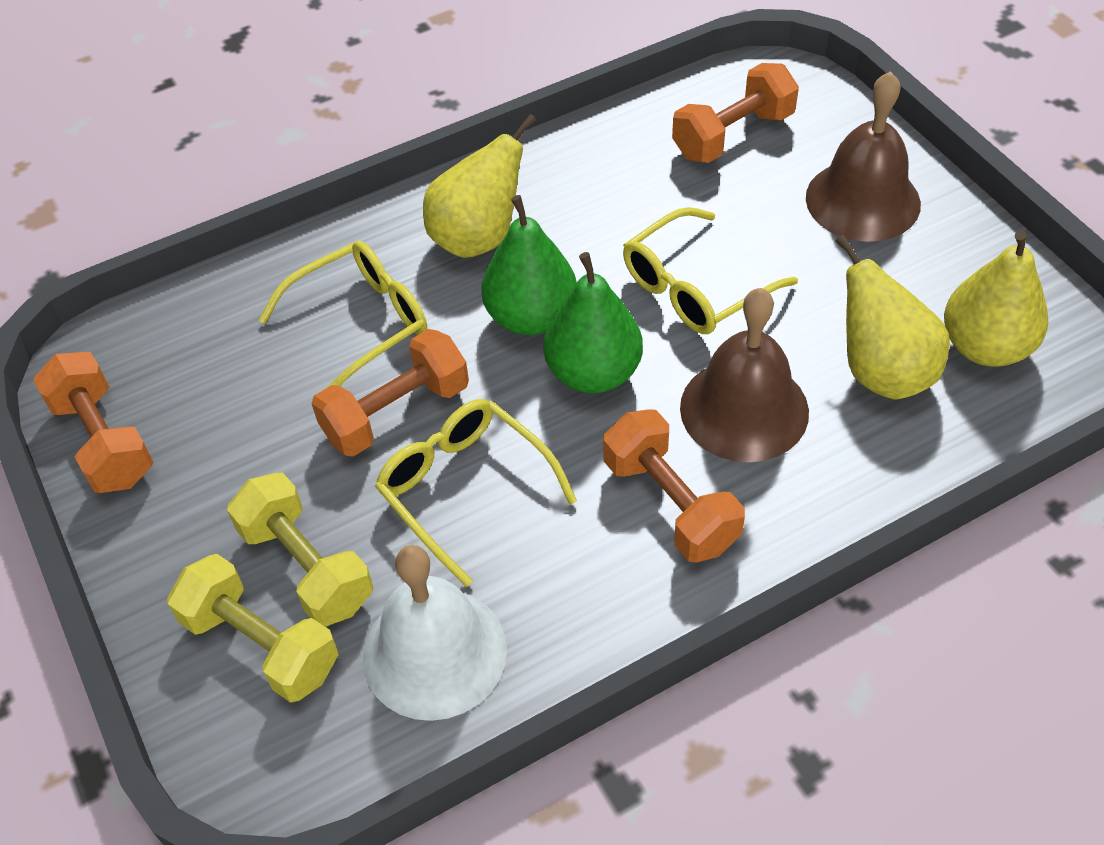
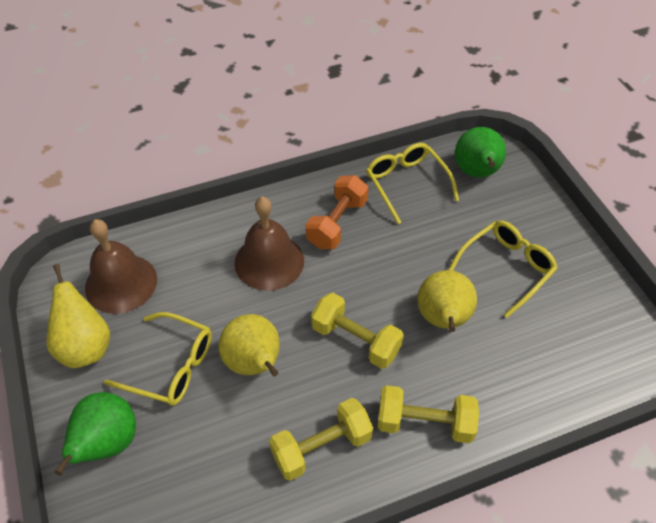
orange dumbbell: 4 -> 1
white bell: 1 -> 0
yellow dumbbell: 2 -> 3

